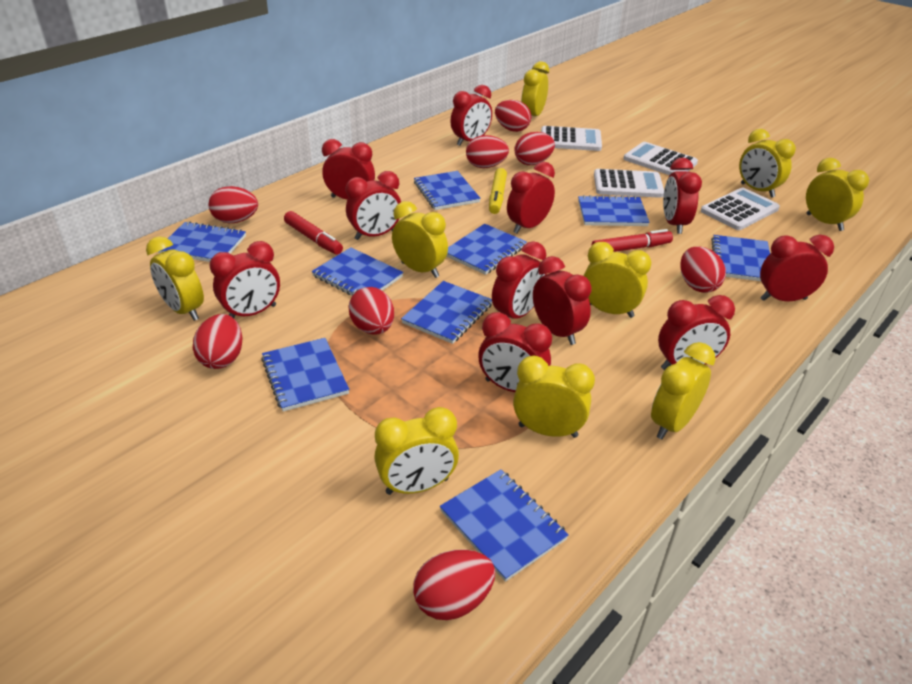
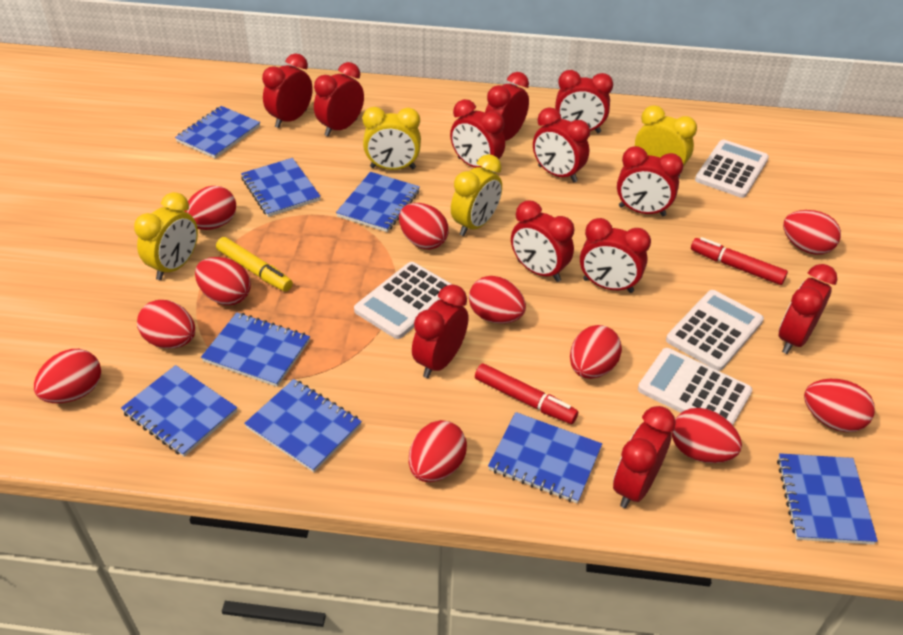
blue notebook: 9 -> 8
red clock: 11 -> 12
red egg: 8 -> 11
yellow clock: 9 -> 4

